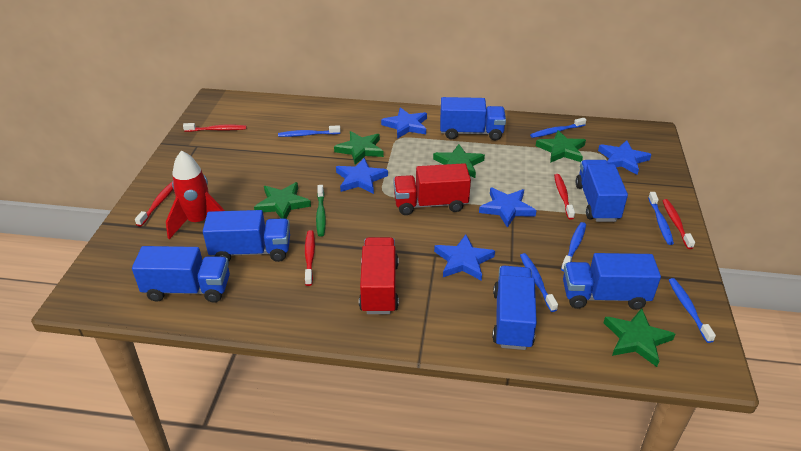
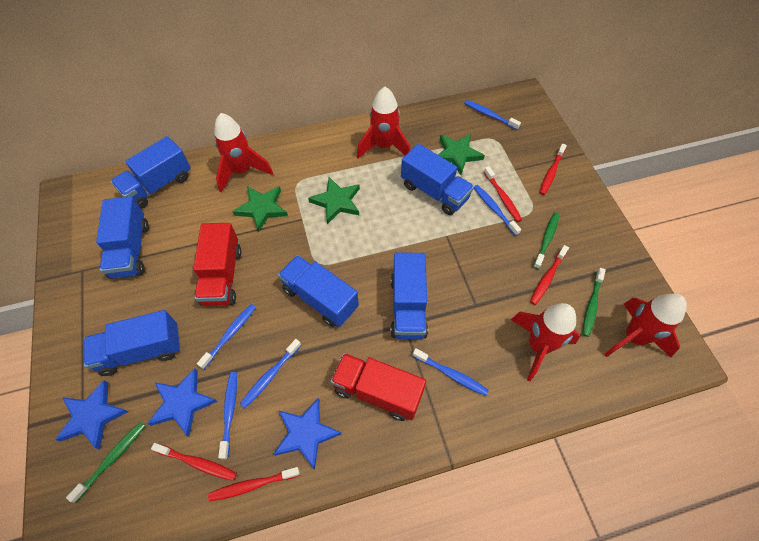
blue star: 5 -> 3
green star: 5 -> 3
green toothbrush: 1 -> 3
red rocket: 1 -> 4

